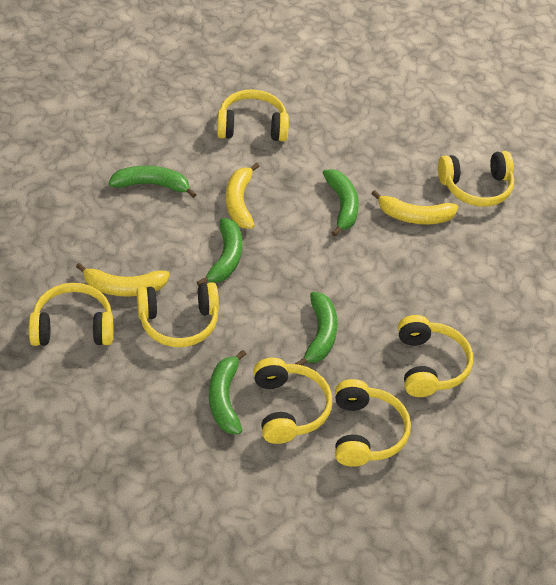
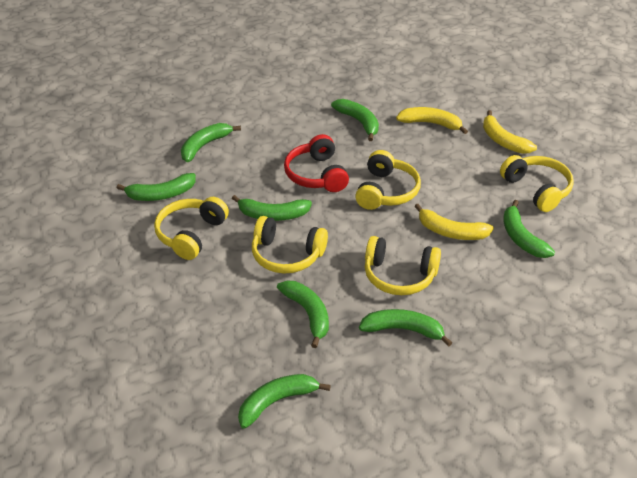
green banana: 5 -> 8
red headphones: 0 -> 1
yellow headphones: 7 -> 5

